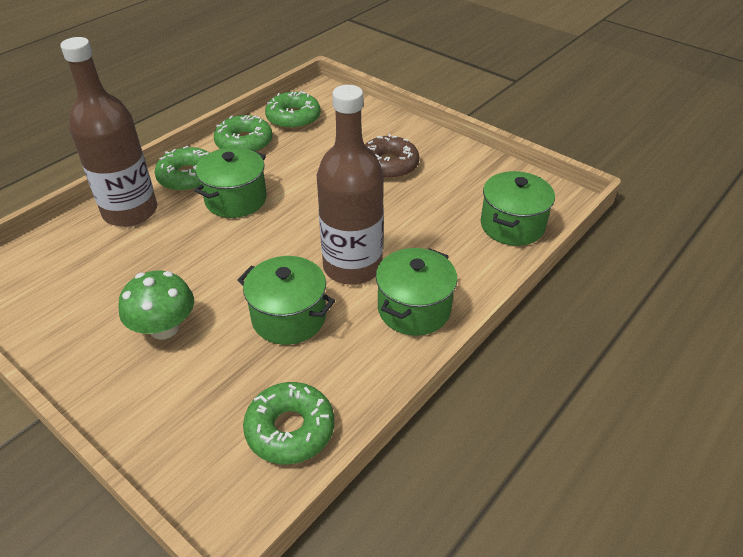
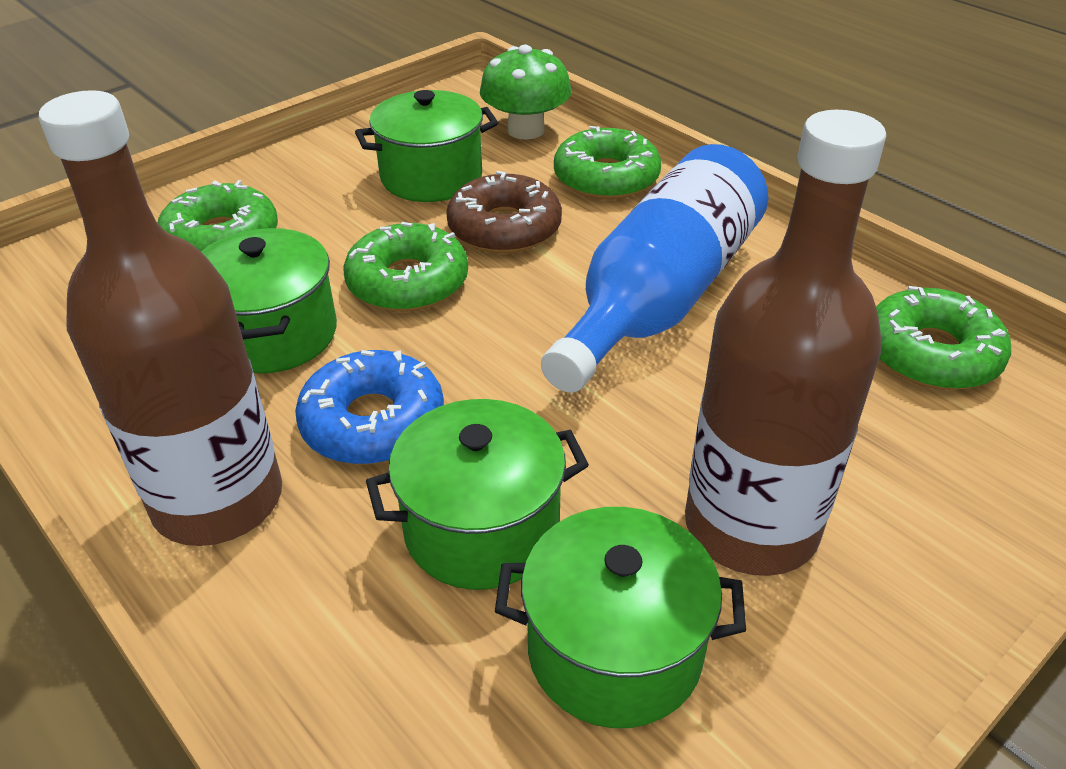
blue bottle: 0 -> 1
blue donut: 0 -> 1

